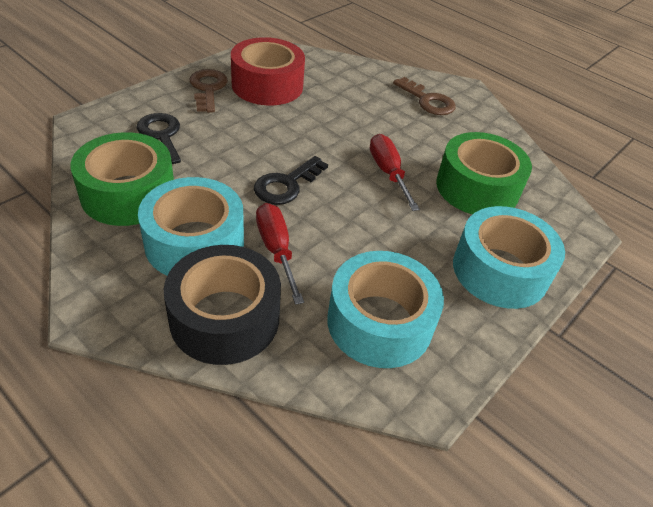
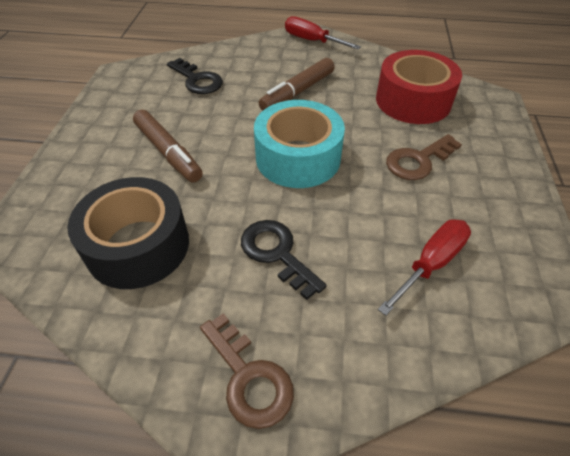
brown marker: 0 -> 2
green tape: 2 -> 0
turquoise tape: 3 -> 1

